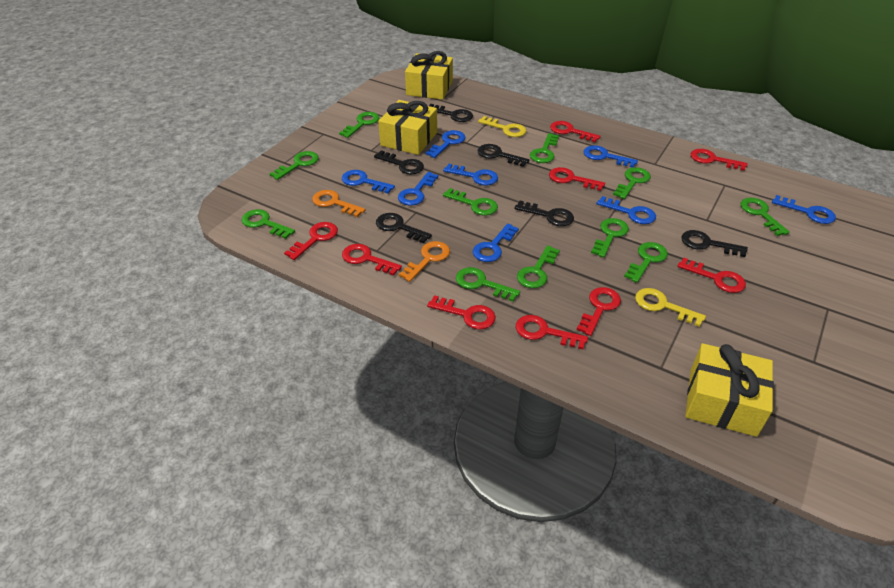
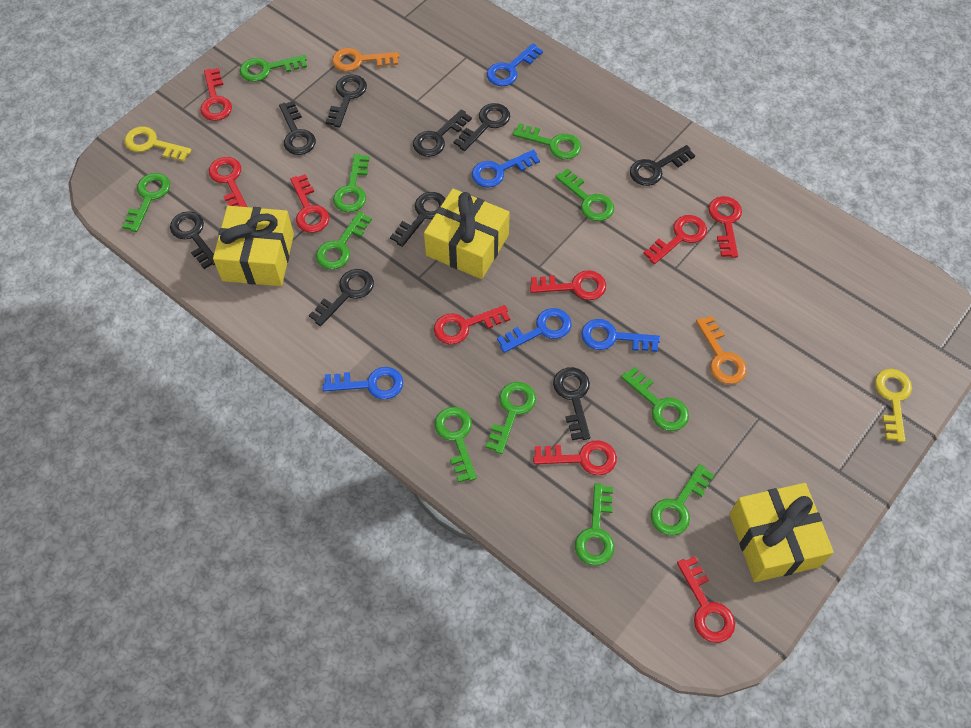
black key: 6 -> 9
blue key: 8 -> 5

